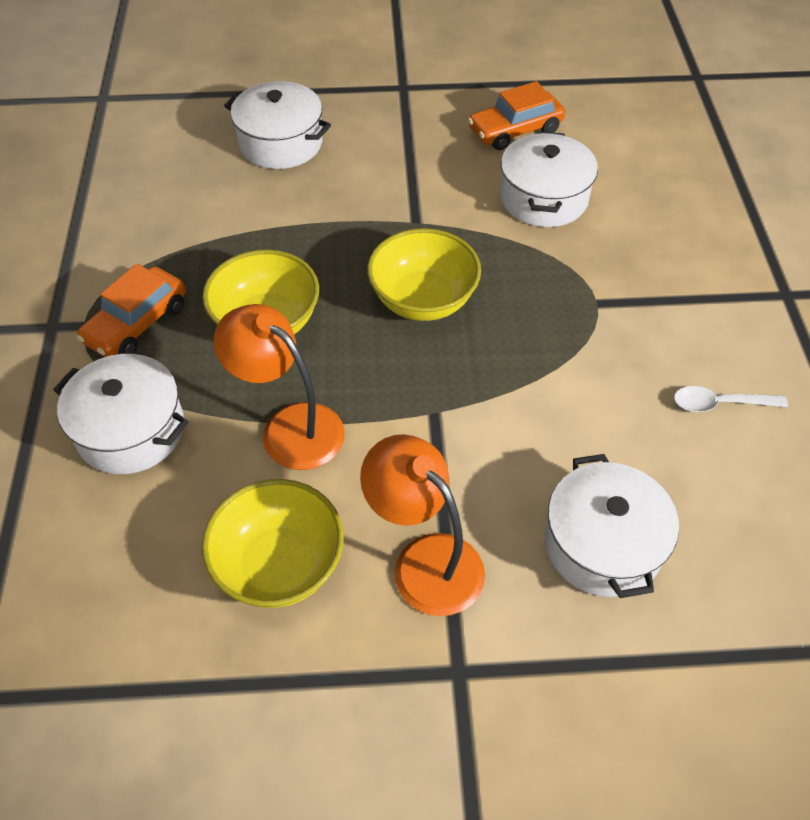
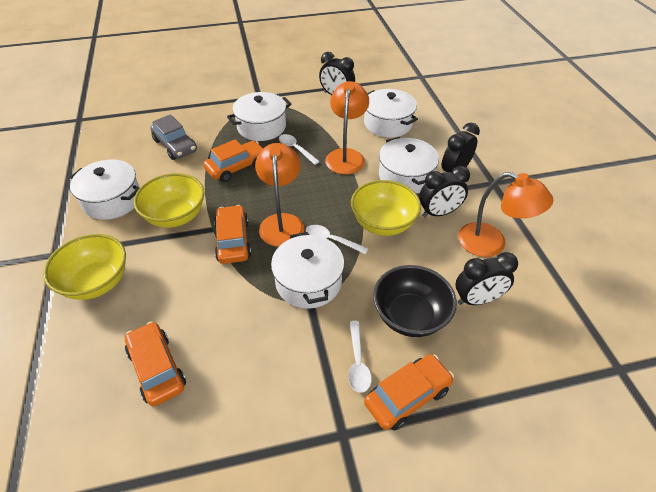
black bowl: 0 -> 1
black clock: 0 -> 4
grey car: 0 -> 1
orange car: 2 -> 4
orange lamp: 2 -> 3
white pot: 4 -> 5
white spoon: 1 -> 3

